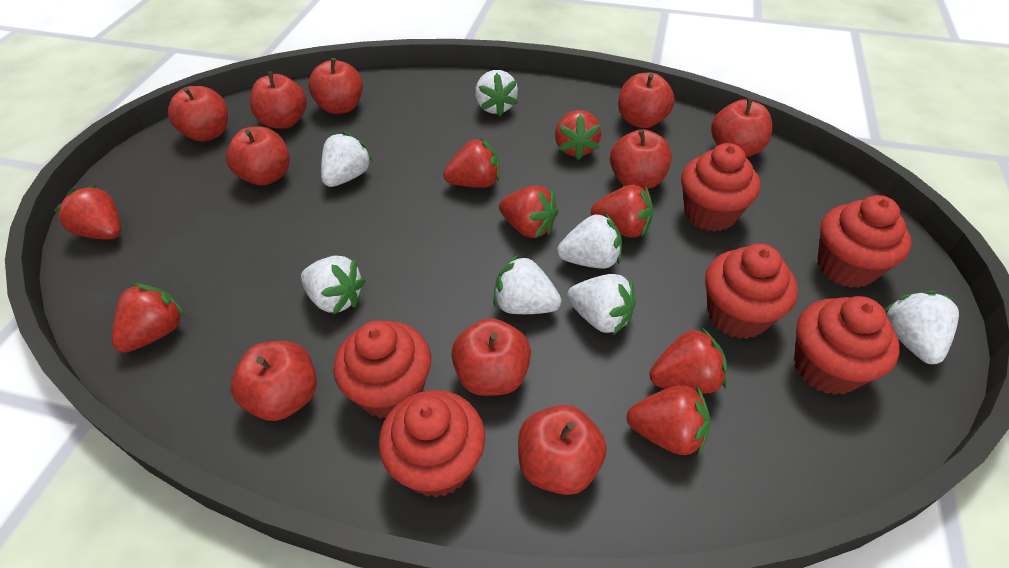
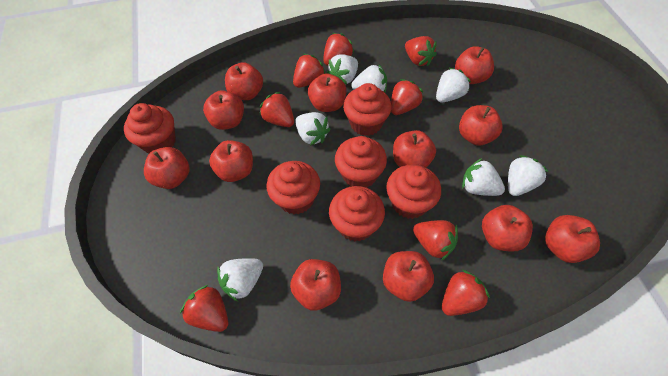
red apple: 10 -> 12

